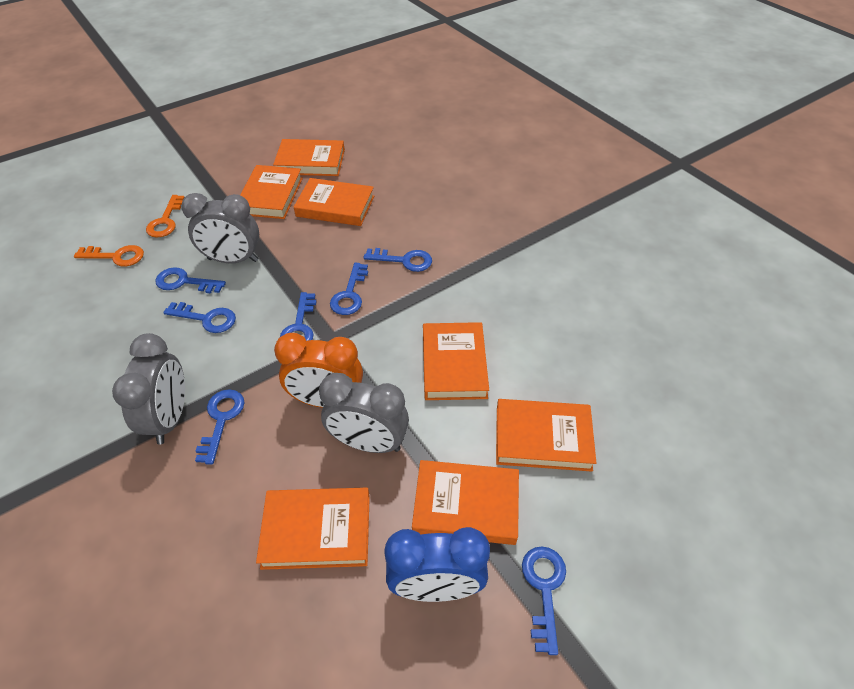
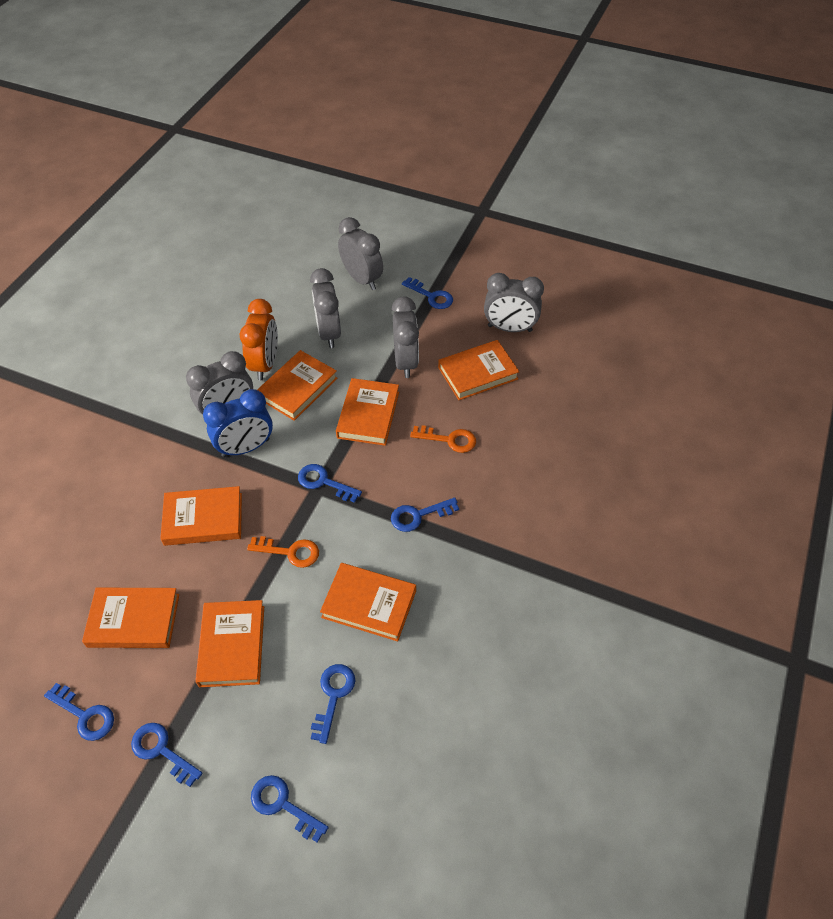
grey clock: 3 -> 5

